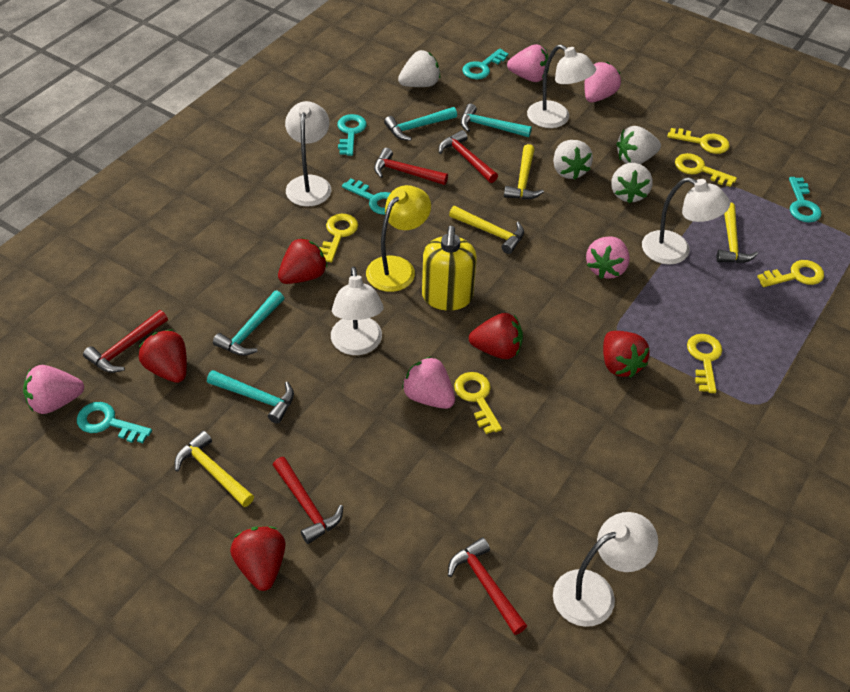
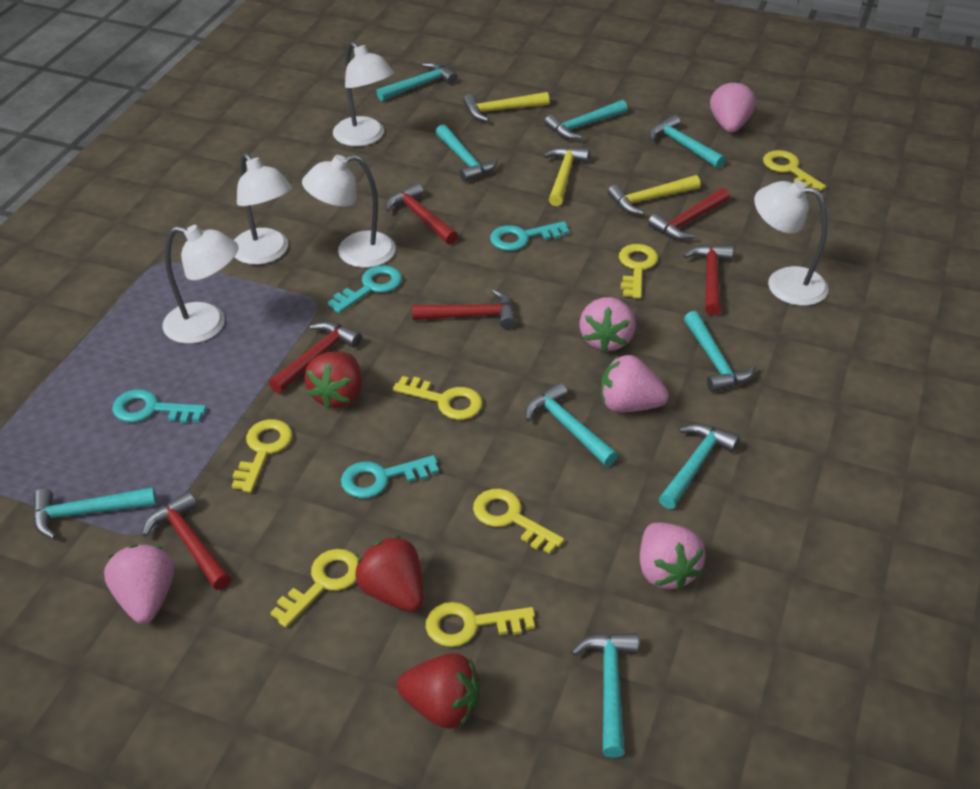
red hammer: 5 -> 6
red strawberry: 5 -> 3
turquoise hammer: 4 -> 9
turquoise key: 5 -> 4
white strawberry: 4 -> 0
yellow hammer: 4 -> 3
yellow key: 6 -> 7
yellow lamp: 1 -> 0
yellow soap dispenser: 1 -> 0

